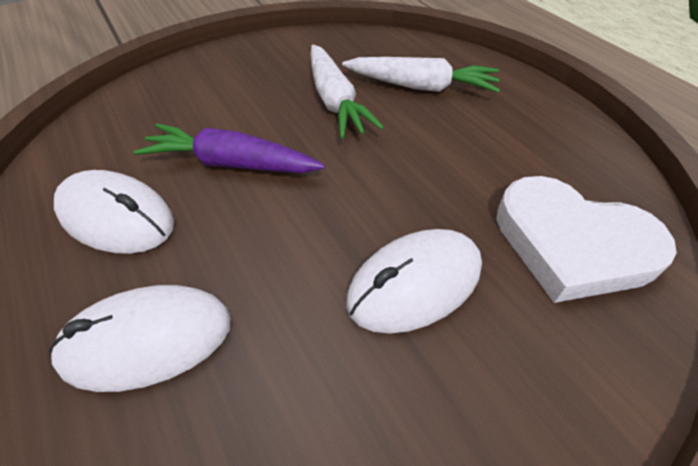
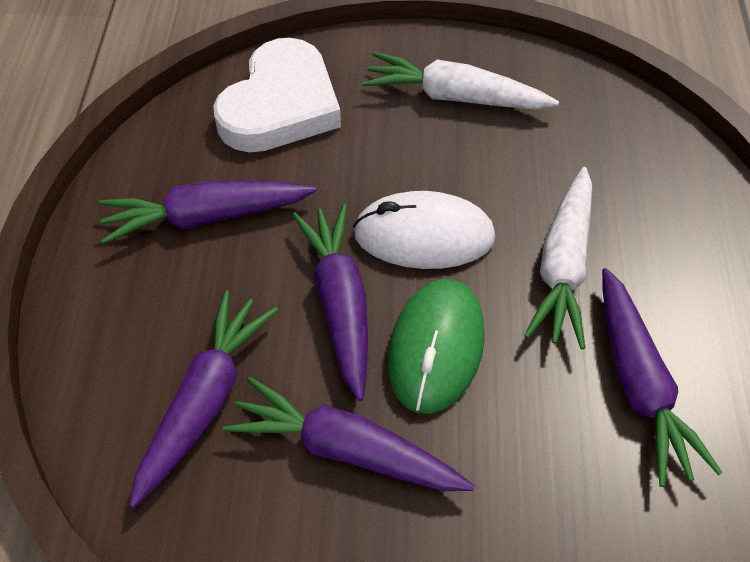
green mouse: 0 -> 1
purple carrot: 1 -> 5
white mouse: 3 -> 1

